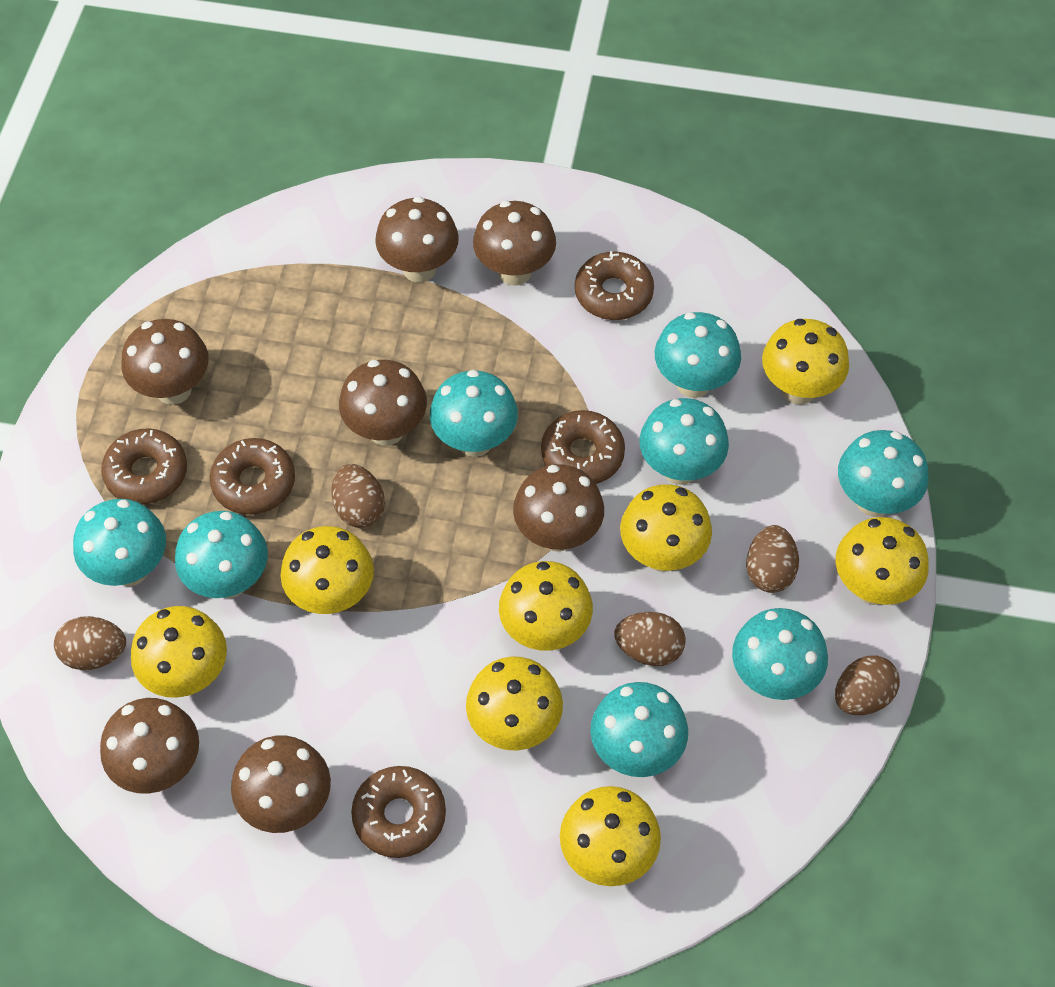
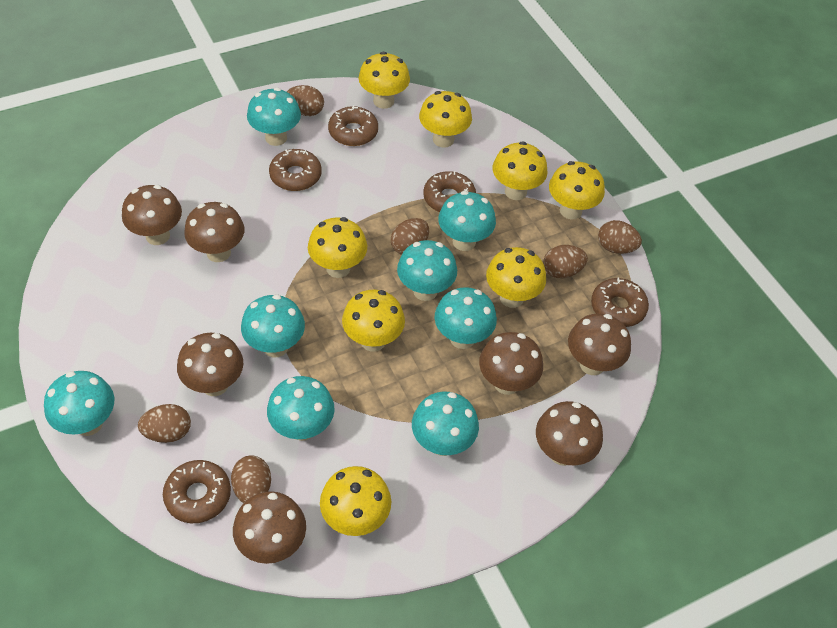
brown egg: 5 -> 6

